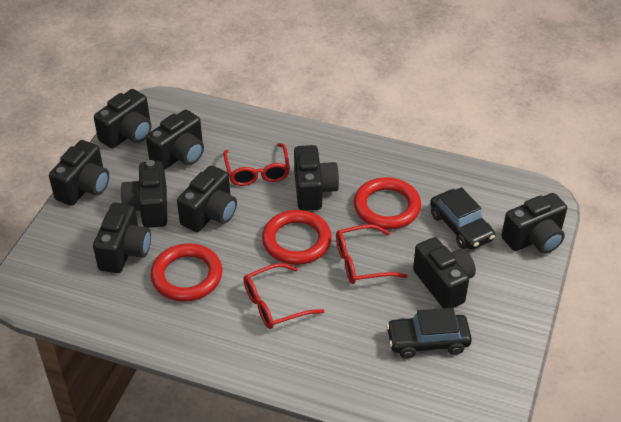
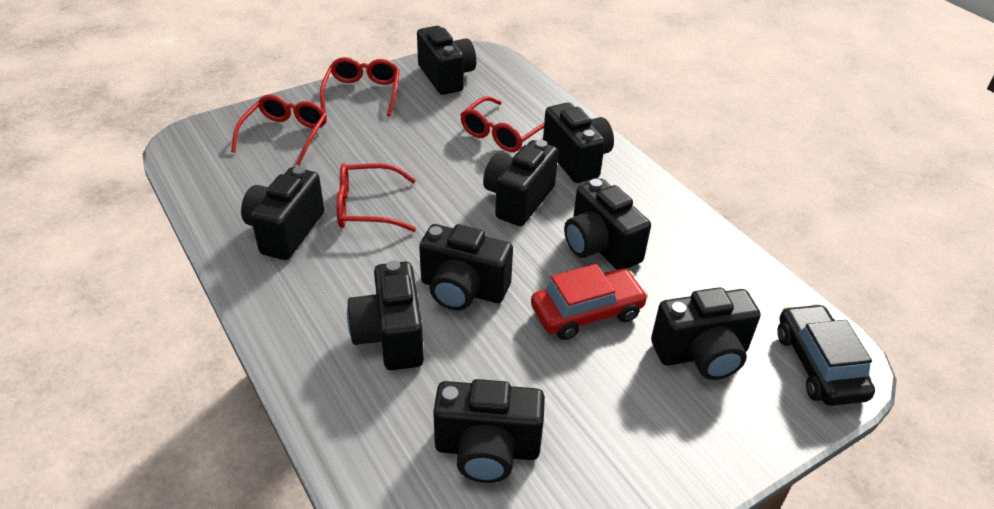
black car: 2 -> 1
red car: 0 -> 1
red glasses: 3 -> 4
red ring: 3 -> 0

